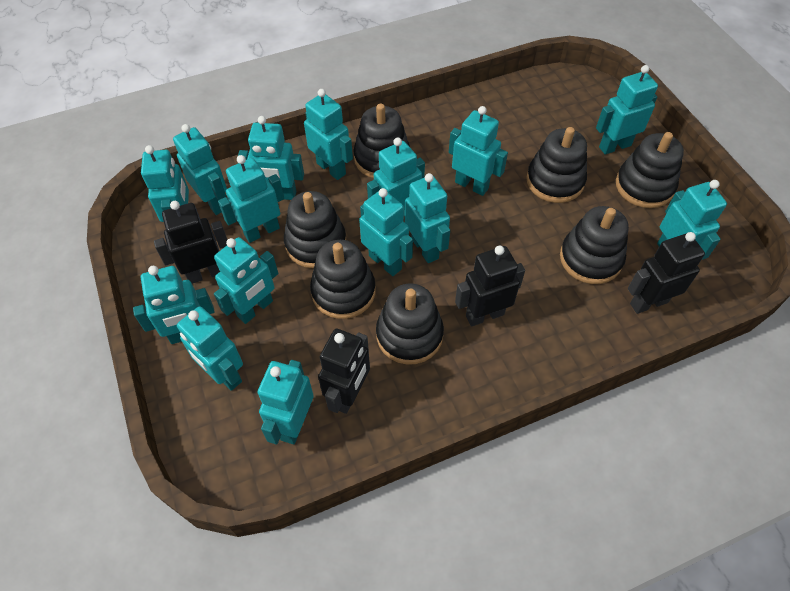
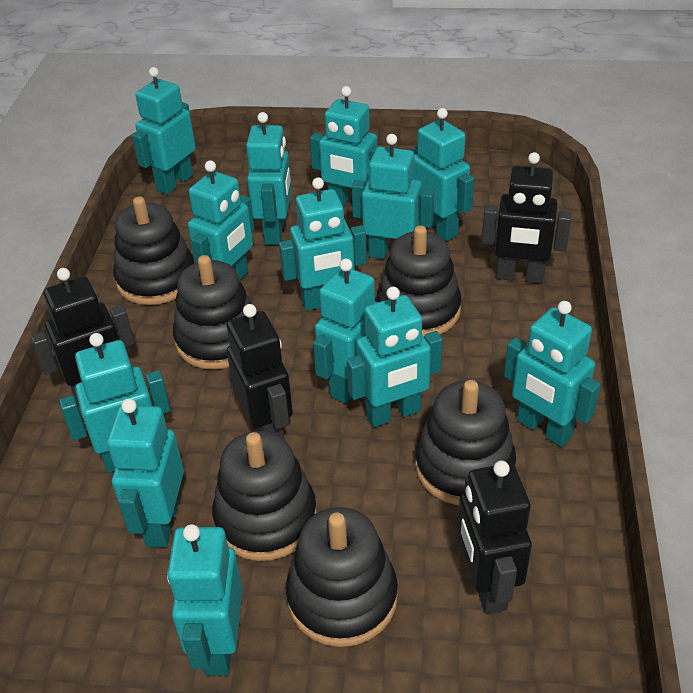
black stacking toy: 7 -> 6
turquoise robot: 15 -> 13

